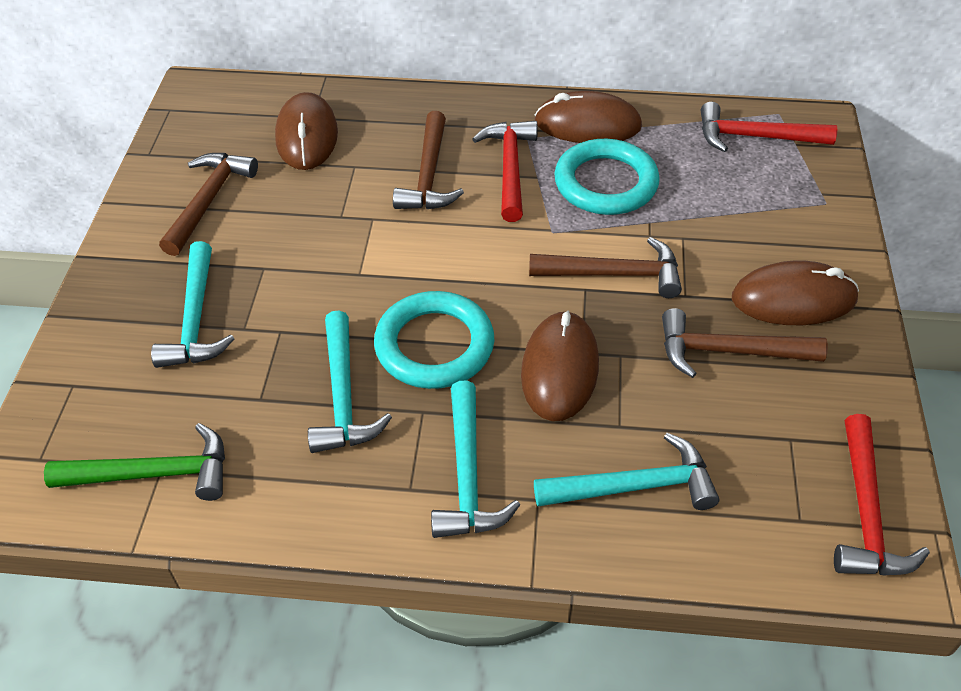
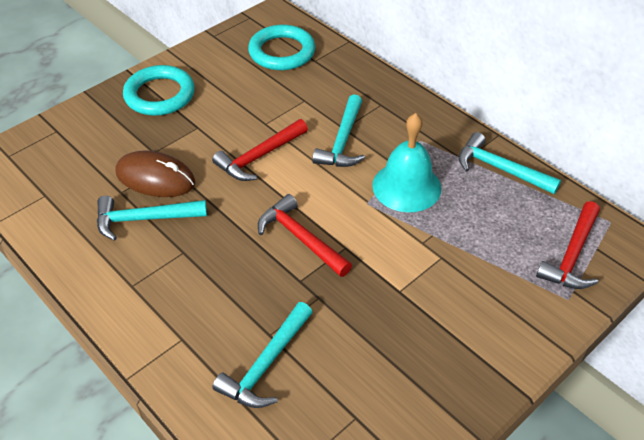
brown hammer: 4 -> 0
brown mouse: 4 -> 1
green hammer: 1 -> 0
turquoise bell: 0 -> 1

